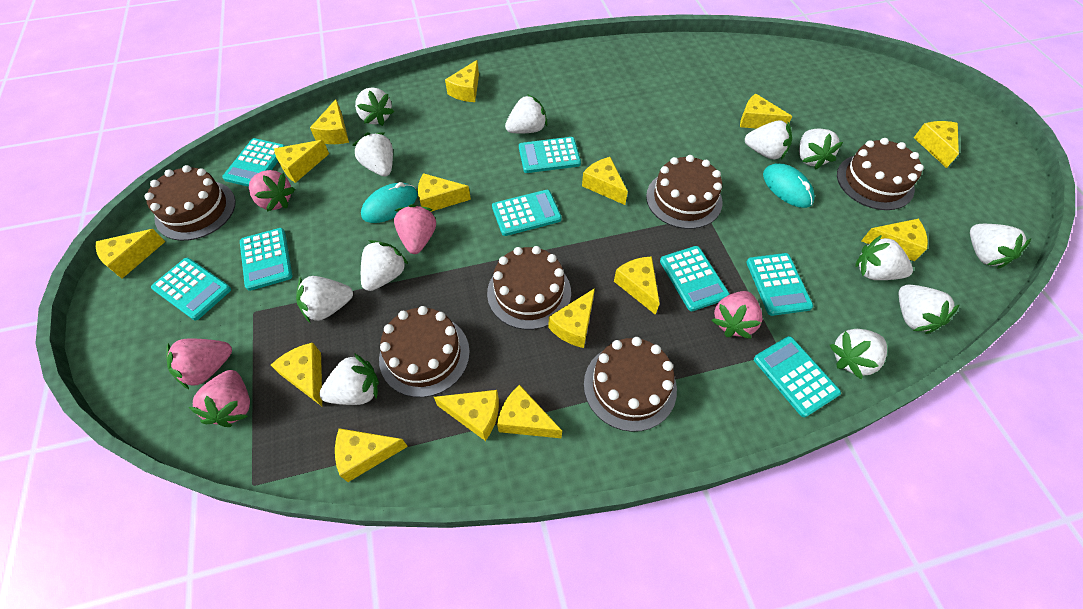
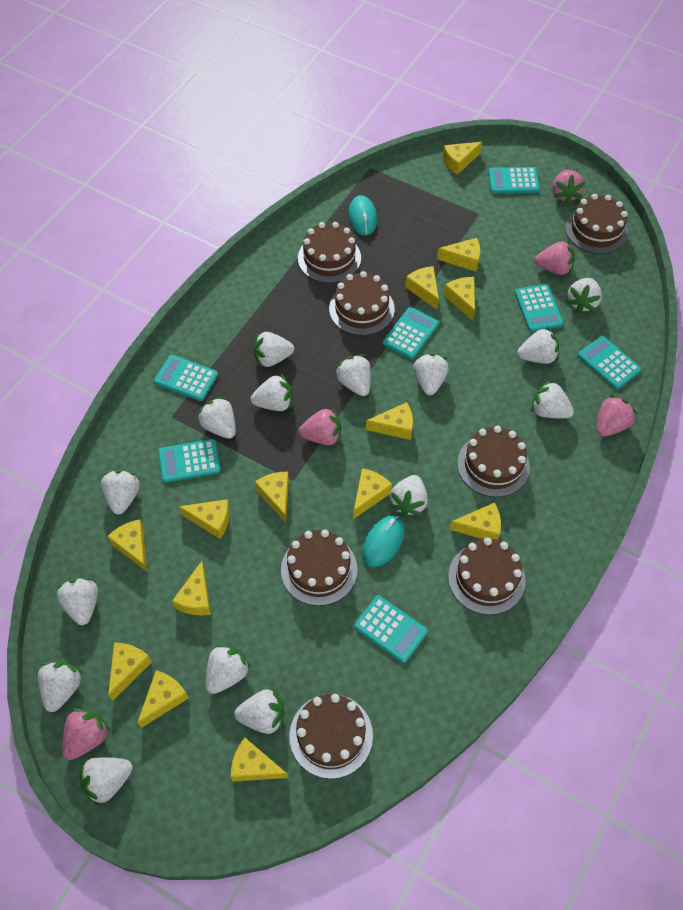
brown cake: 6 -> 7
turquoise calculator: 8 -> 7
white strawberry: 12 -> 15
yellow cheese: 15 -> 14

